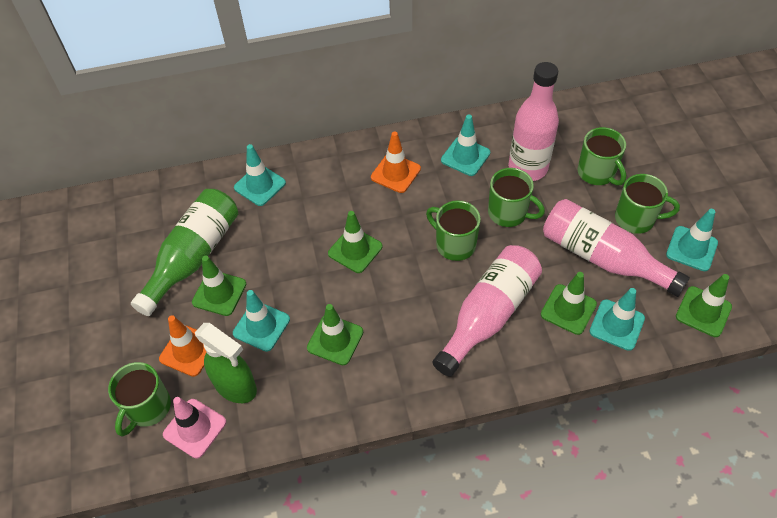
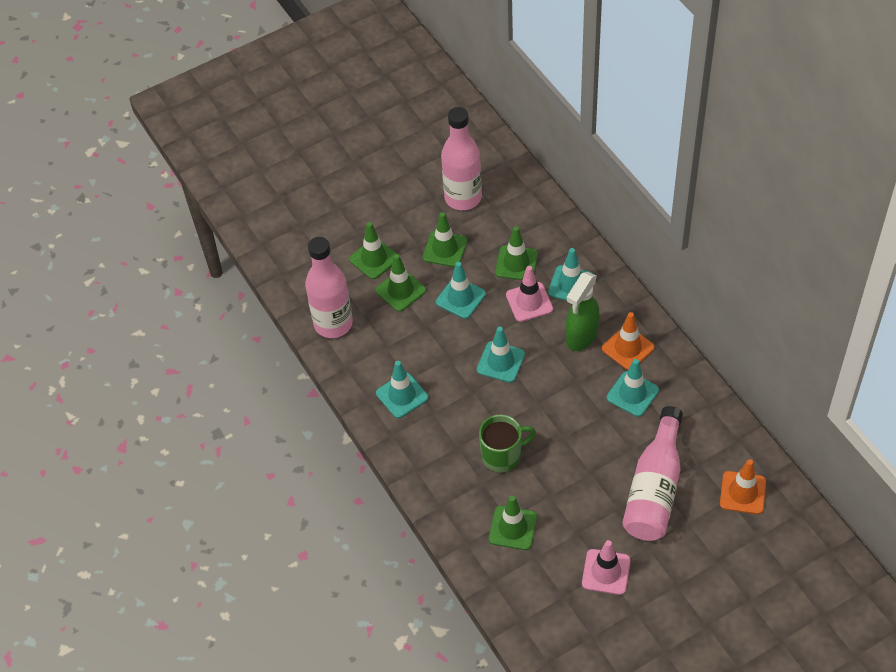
green bottle: 1 -> 0
green mug: 5 -> 1
pink traffic cone: 1 -> 2

